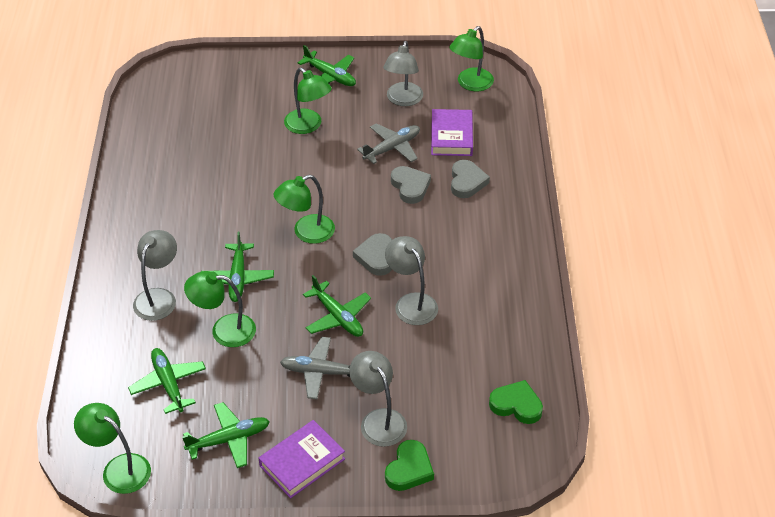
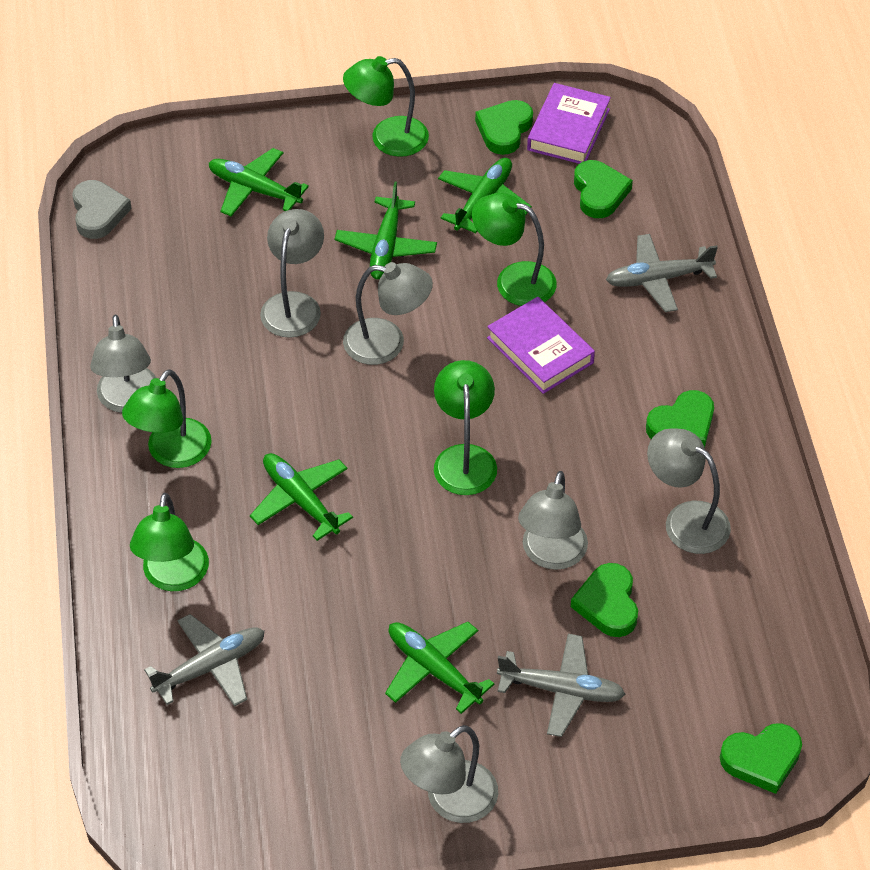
green heart: 2 -> 5
grey heart: 3 -> 1
grey lamp: 4 -> 6
grey plane: 2 -> 3

